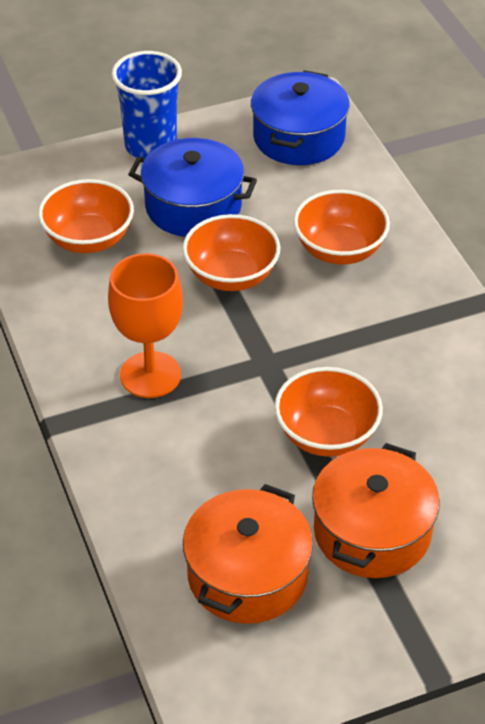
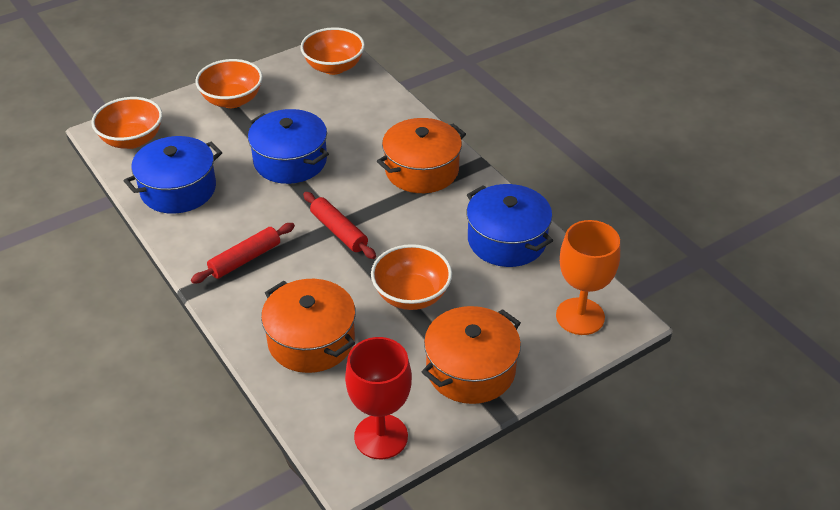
blue cup: 1 -> 0
blue pot: 2 -> 3
orange pot: 2 -> 3
red goblet: 0 -> 1
red rolling pin: 0 -> 2

